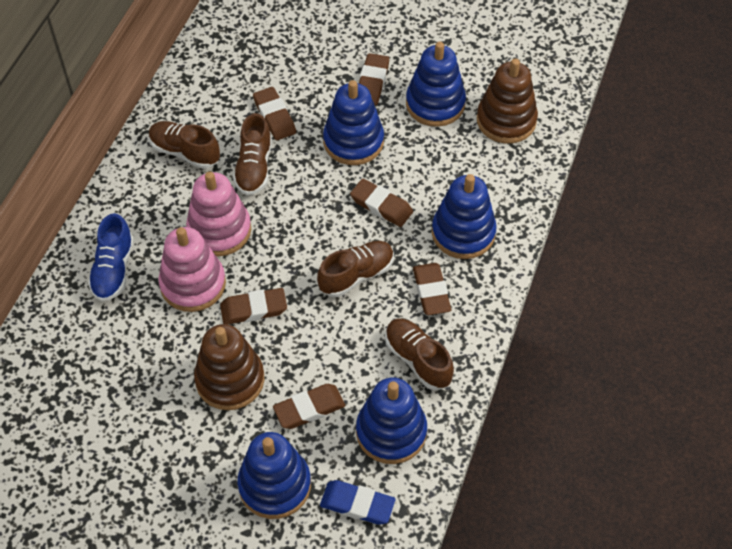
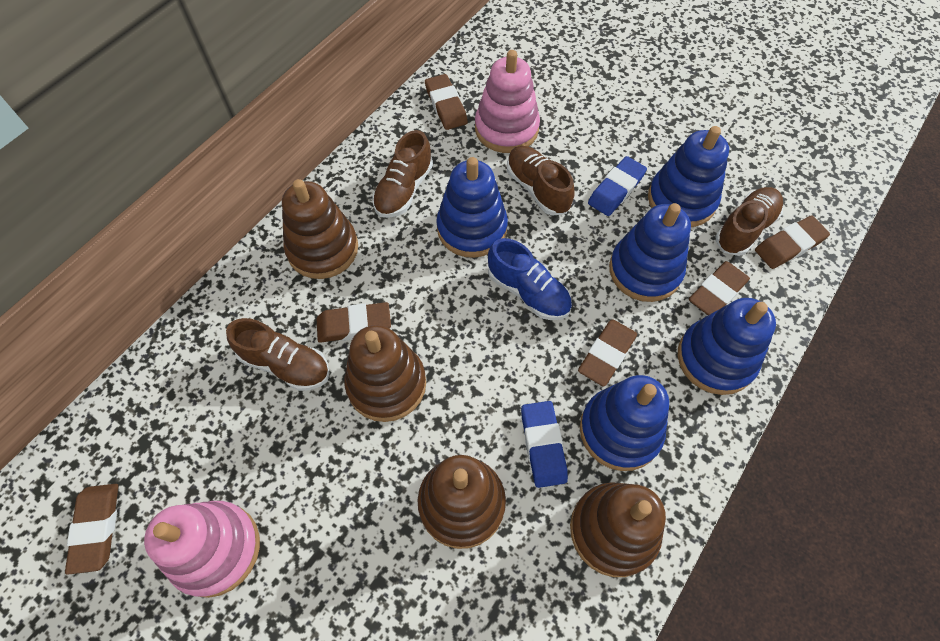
blue eraser: 1 -> 2
brown stacking toy: 2 -> 4

